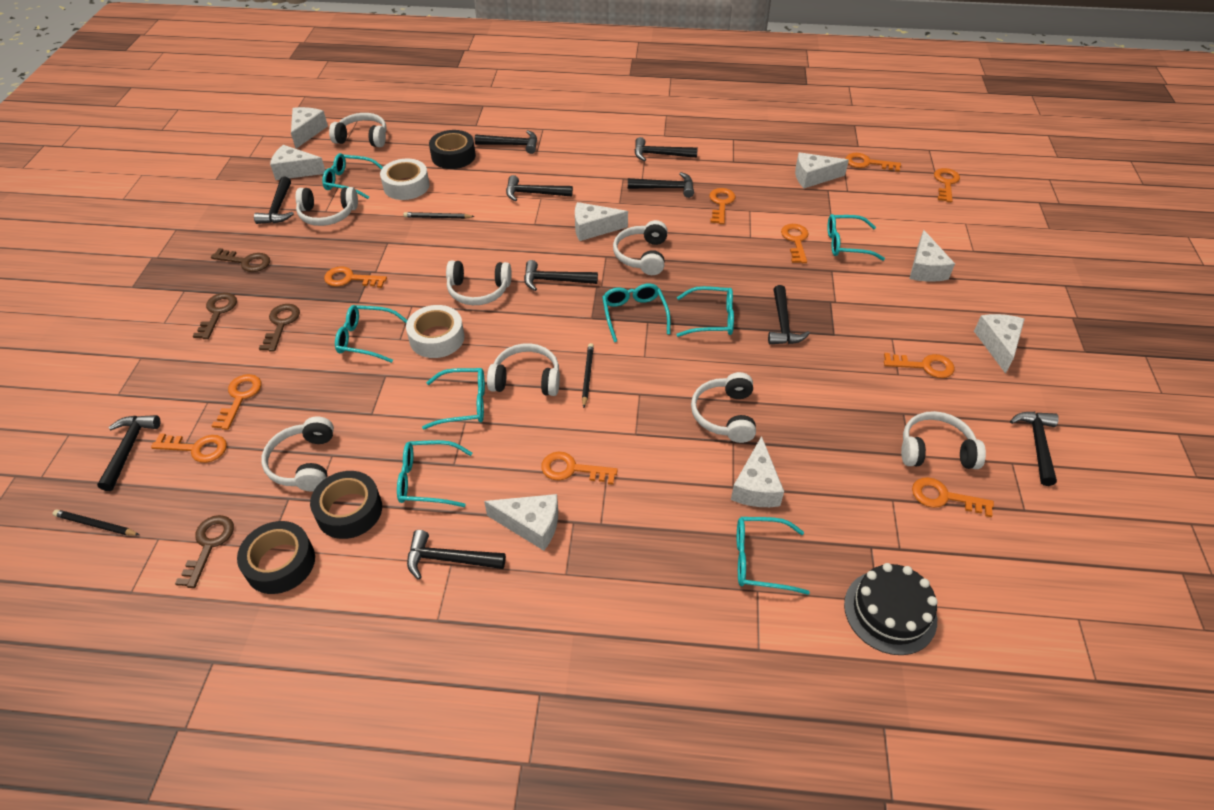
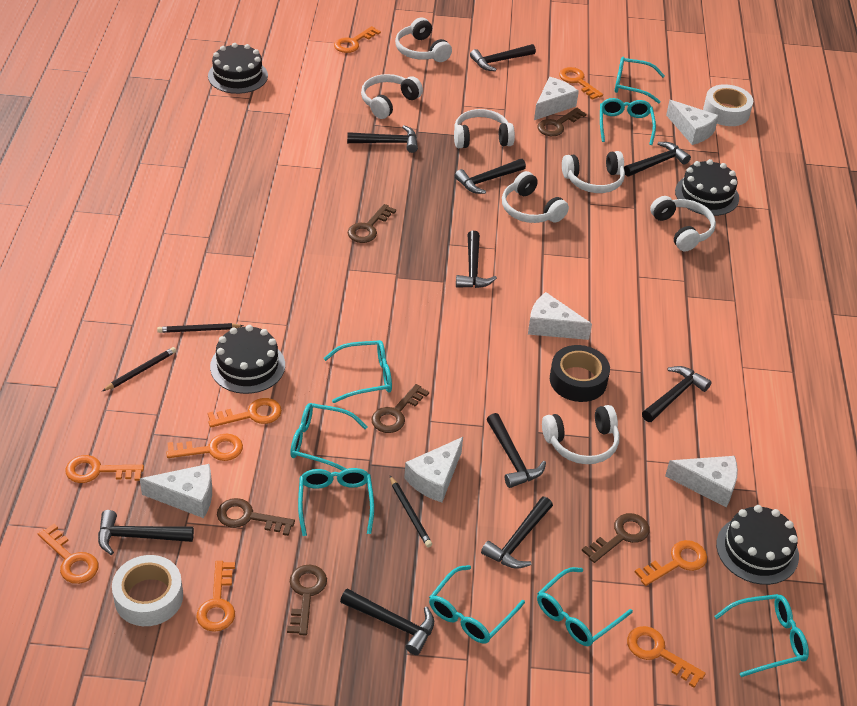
black cake: 1 -> 4
black tape: 3 -> 1
brown key: 4 -> 6
orange key: 10 -> 9
white cheese: 8 -> 6
white headphones: 8 -> 7

